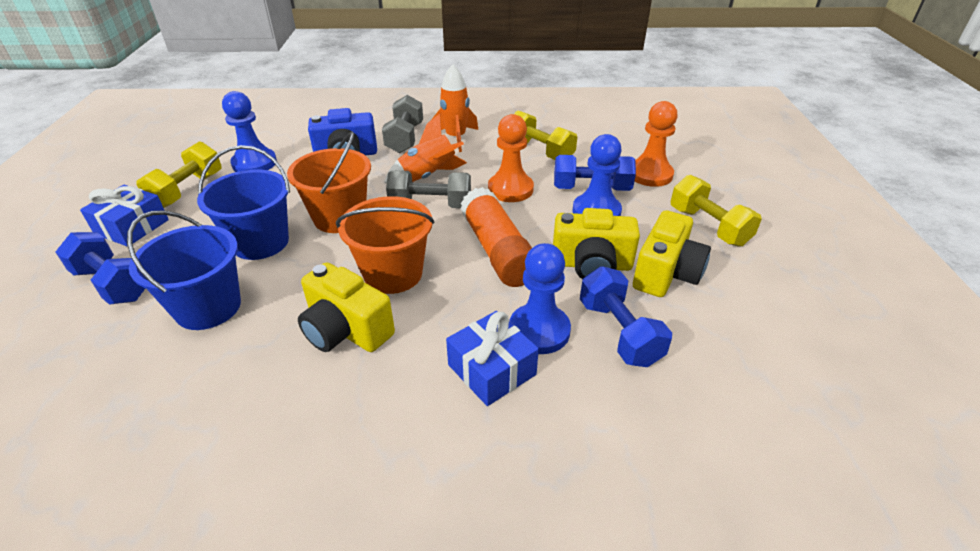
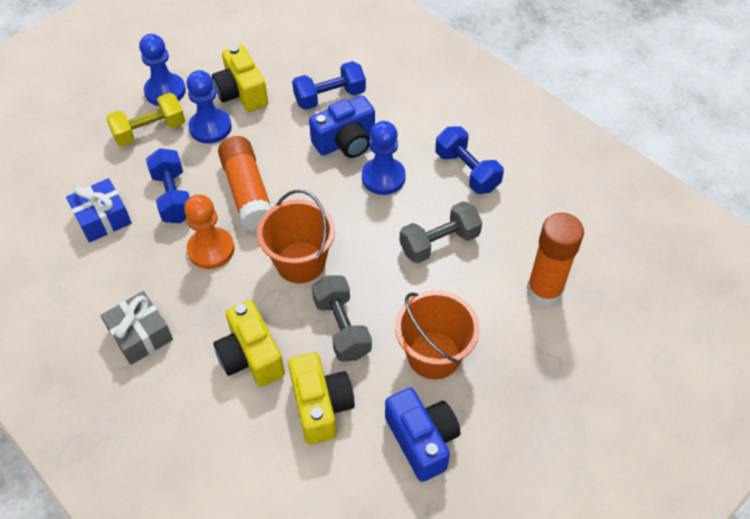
blue bucket: 2 -> 0
blue camera: 1 -> 2
blue gift: 2 -> 1
grey gift: 0 -> 1
orange glue stick: 1 -> 2
orange pawn: 2 -> 1
orange rocket: 2 -> 0
yellow dumbbell: 3 -> 1

